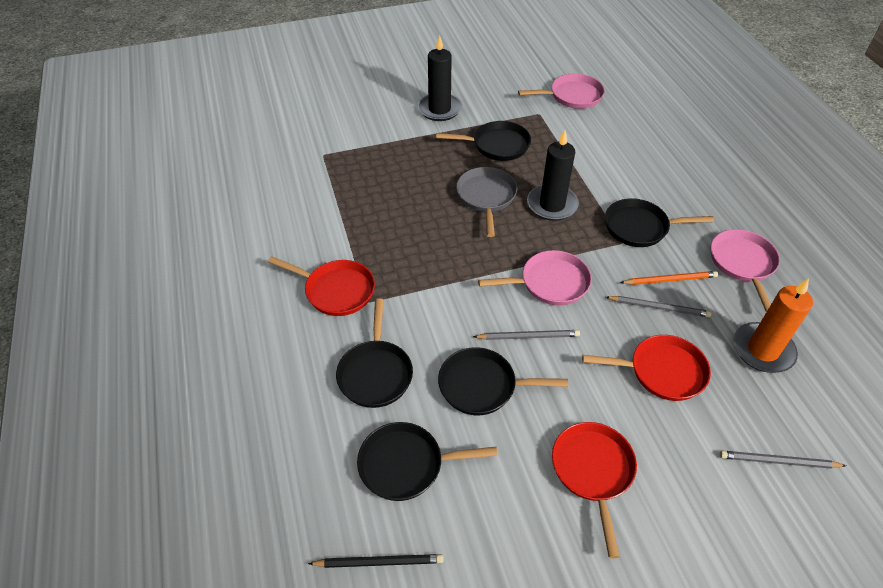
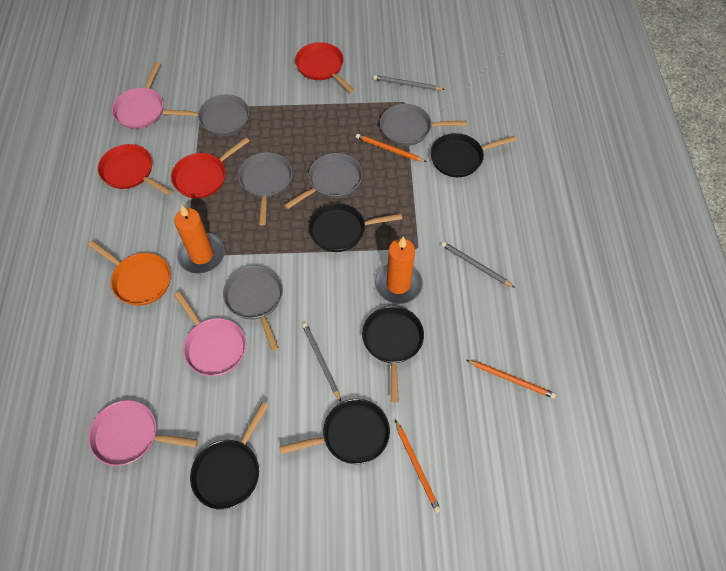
black candle: 2 -> 0
black pencil: 1 -> 0
grey pan: 1 -> 5
orange candle: 1 -> 2
orange pan: 0 -> 1
orange pencil: 1 -> 3

